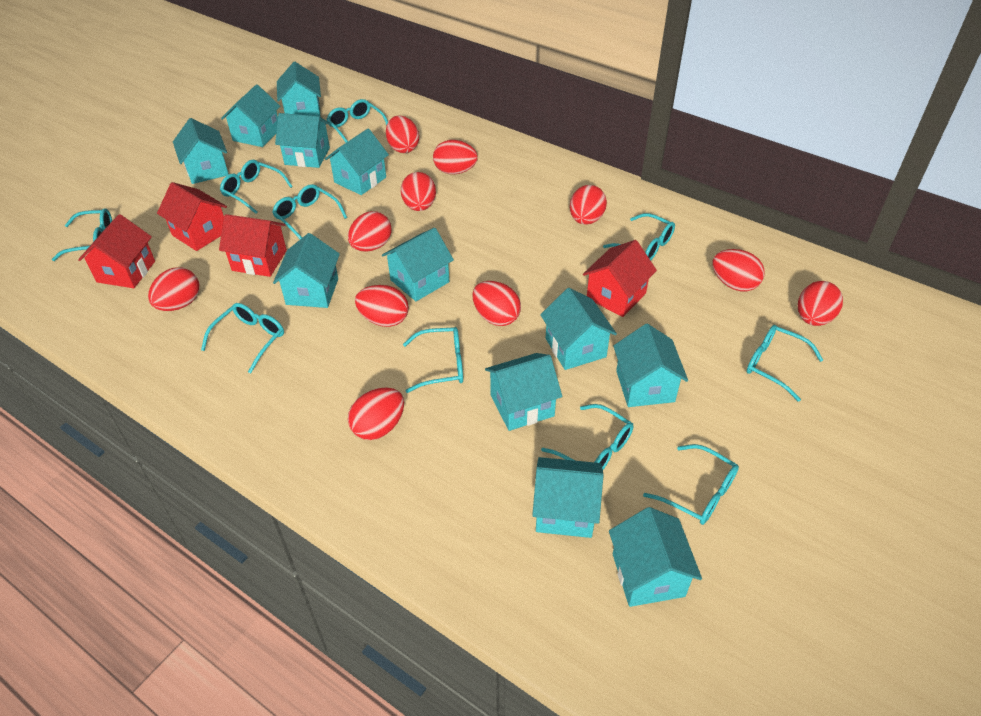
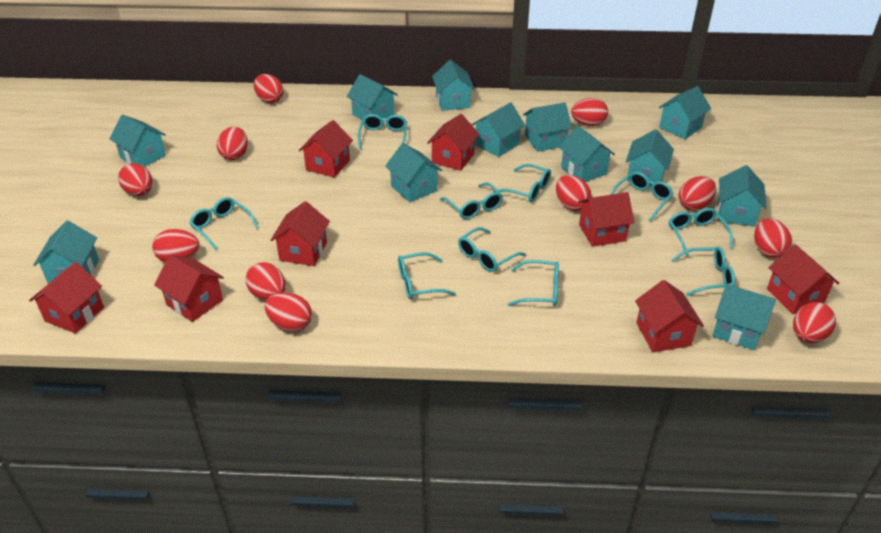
red house: 4 -> 8

